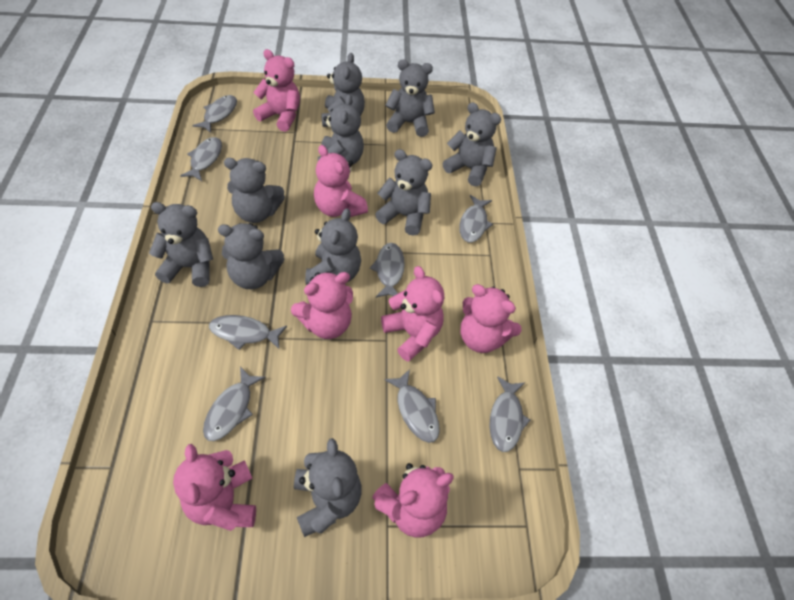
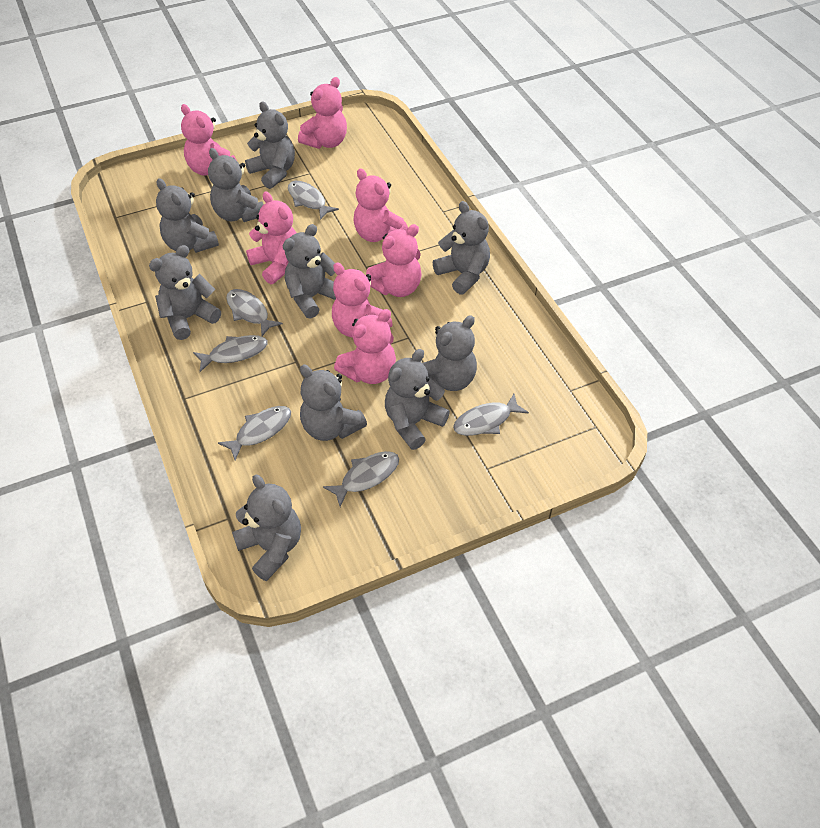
grey fish: 8 -> 6

